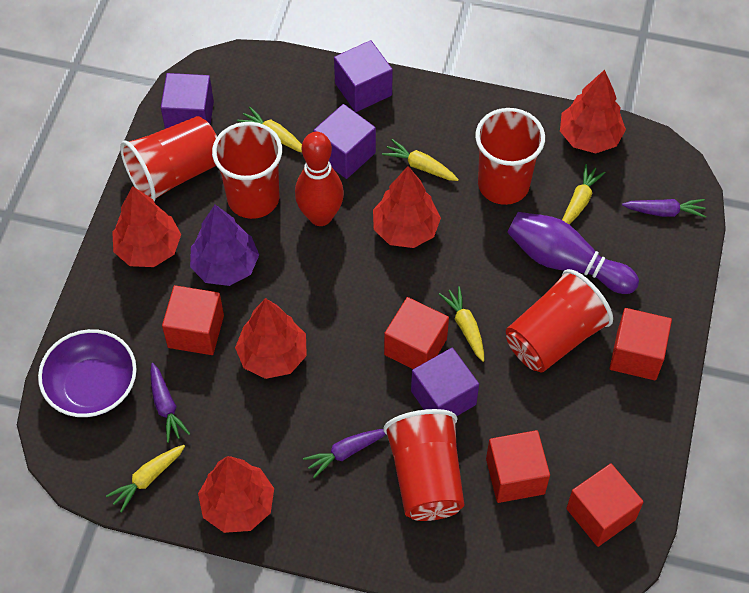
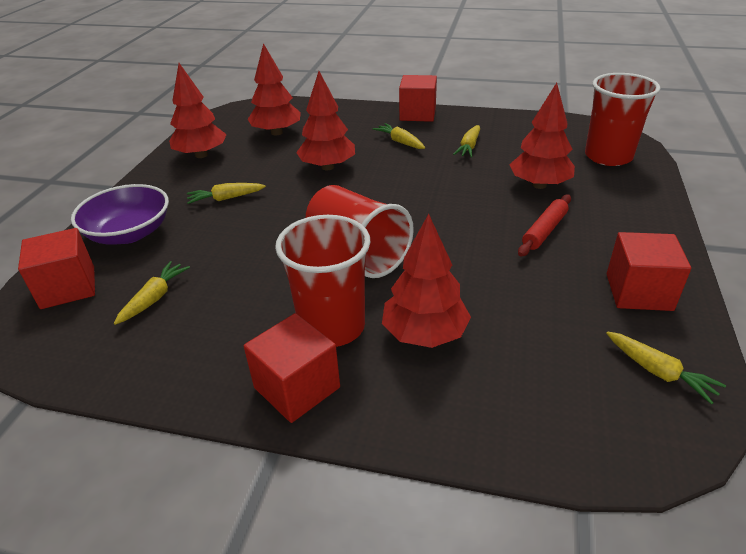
purple bowling pin: 1 -> 0
purple carrot: 3 -> 0
purple cube: 4 -> 0
purple tree: 1 -> 0
red bowling pin: 1 -> 0
red cube: 5 -> 4
red cup: 5 -> 3
red rolling pin: 0 -> 1

